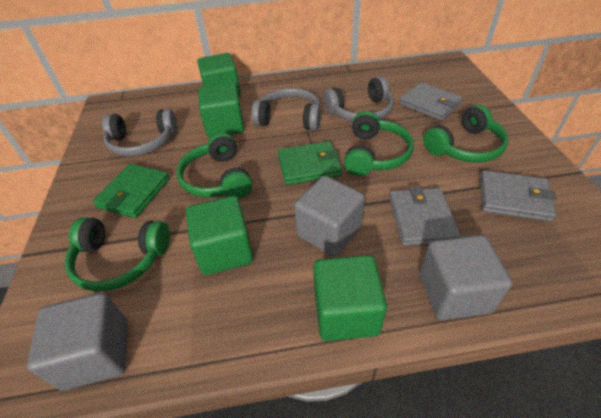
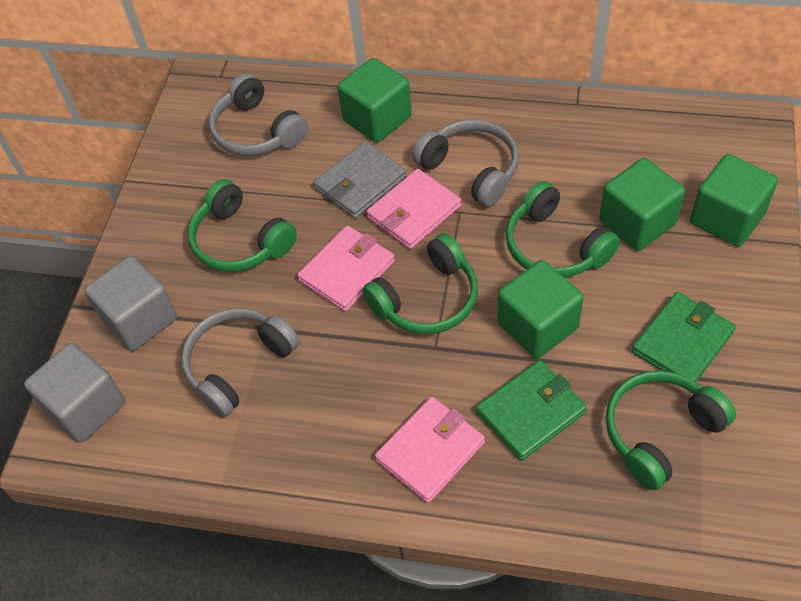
grey cube: 3 -> 2
grey wallet: 3 -> 1
pink wallet: 0 -> 3

